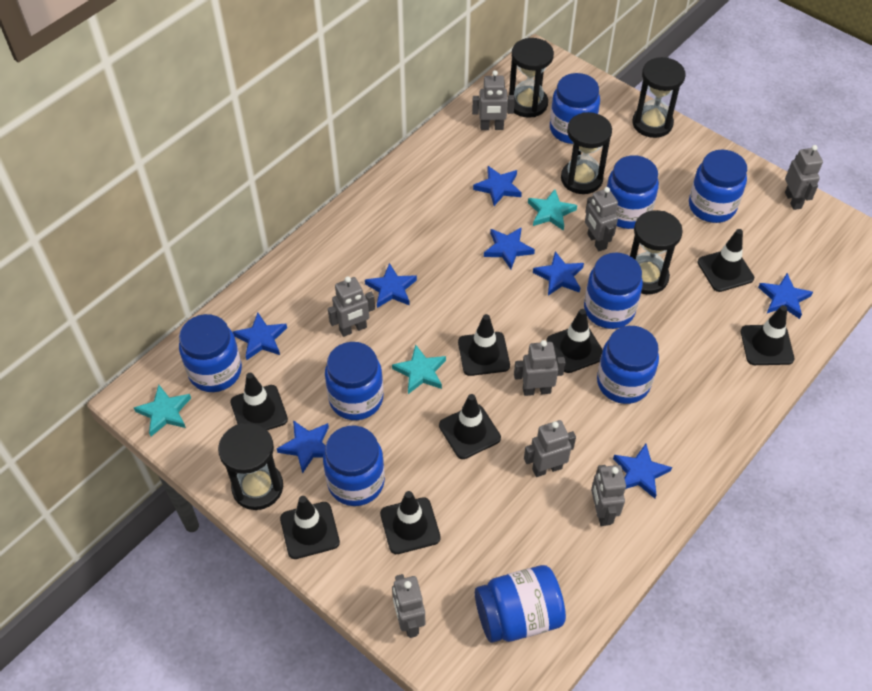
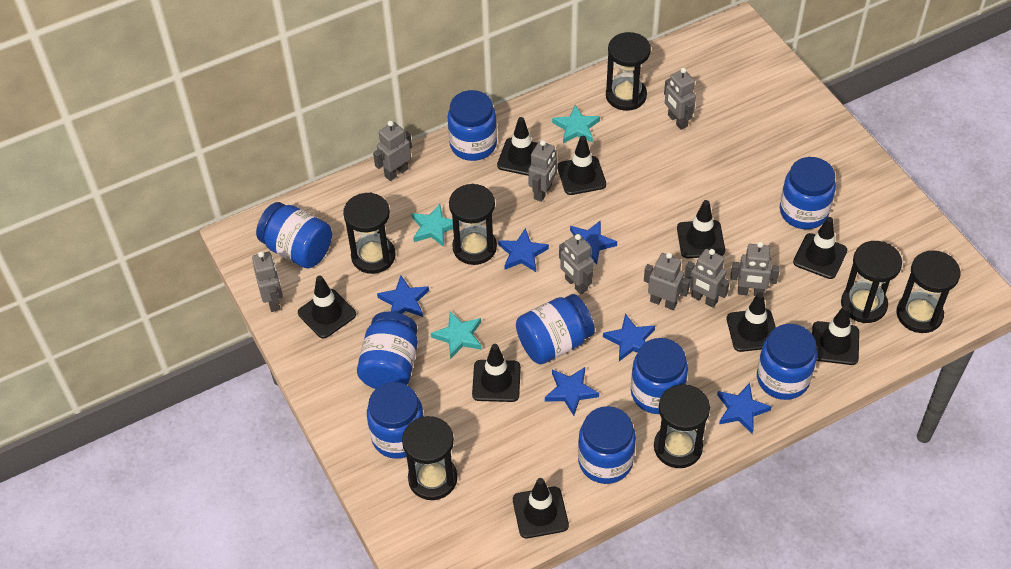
black hourglass: 5 -> 7
black traffic cone: 8 -> 9
blue star: 8 -> 6

